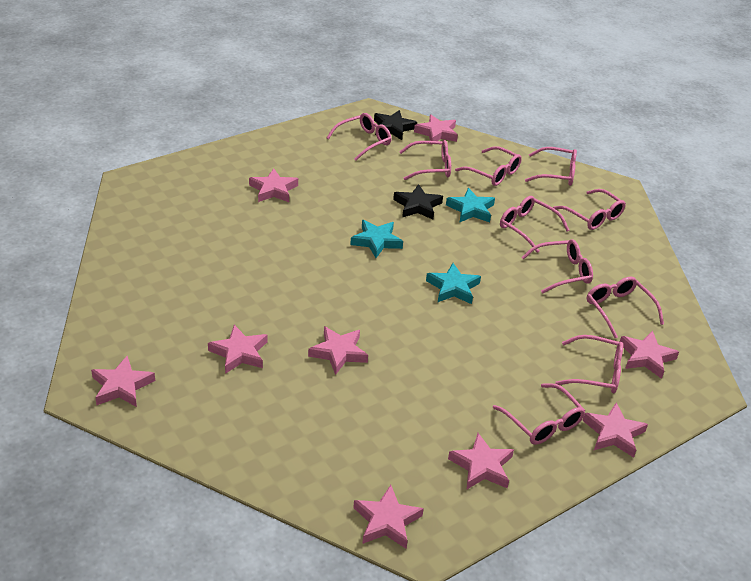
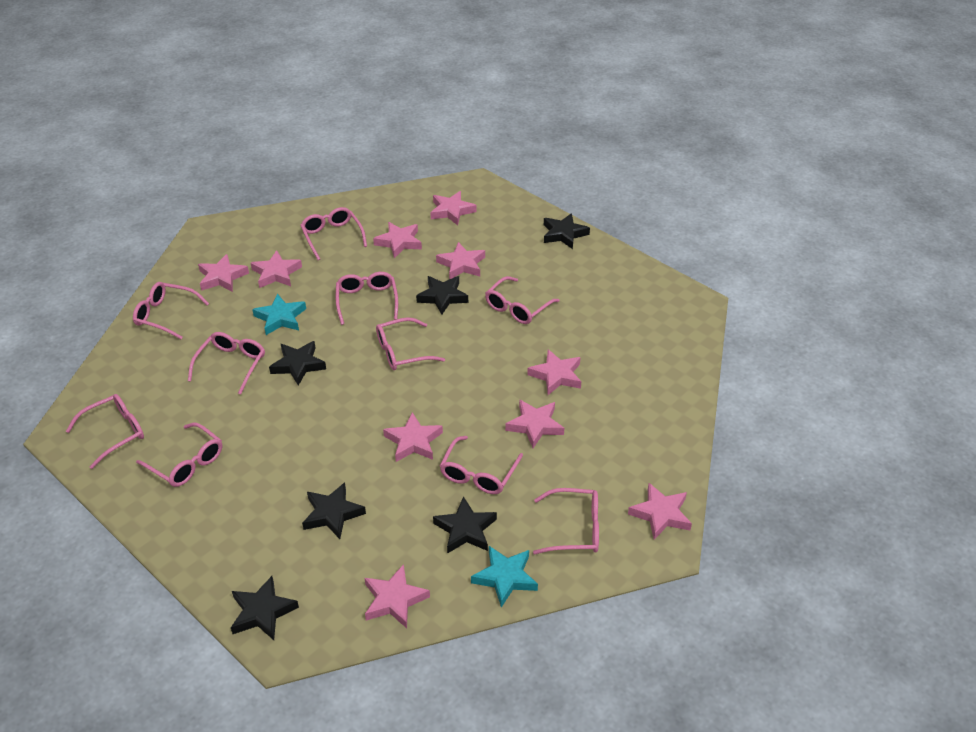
black star: 2 -> 6
pink star: 9 -> 10
turquoise star: 3 -> 2

